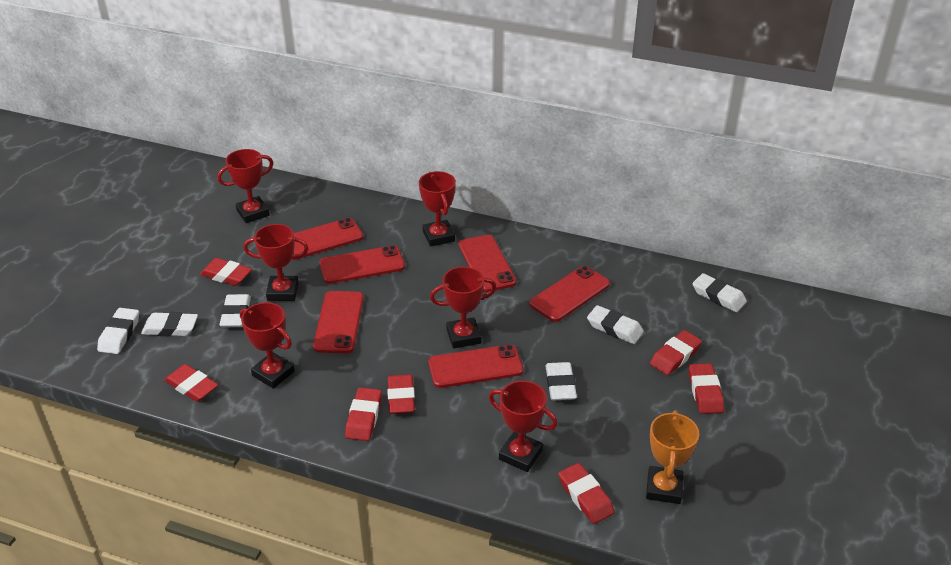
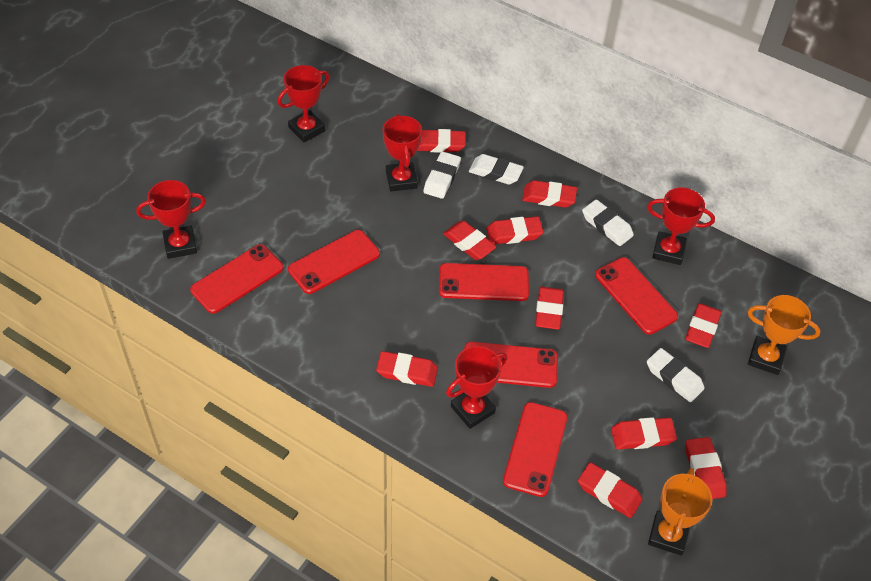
orange trophy: 1 -> 2
red eraser: 7 -> 10
red trophy: 6 -> 5
white eraser: 6 -> 4

